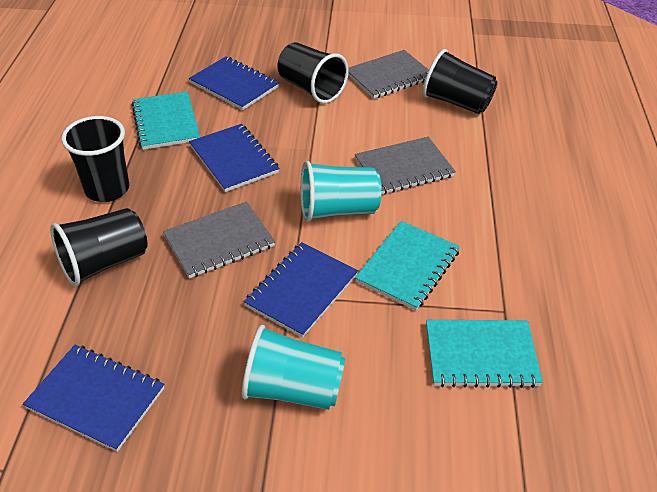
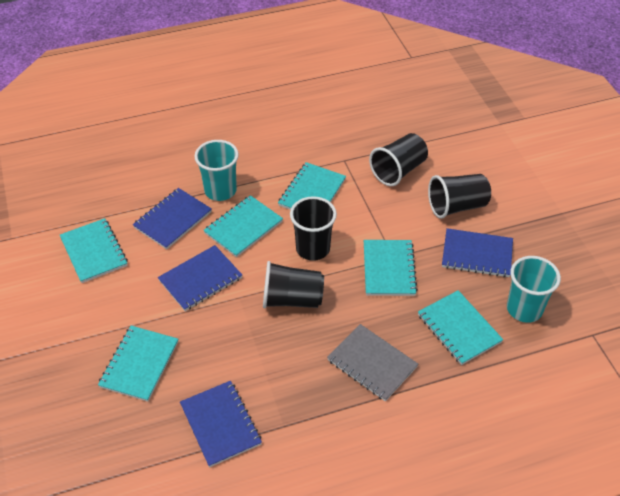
grey notebook: 3 -> 1
turquoise notebook: 3 -> 6

